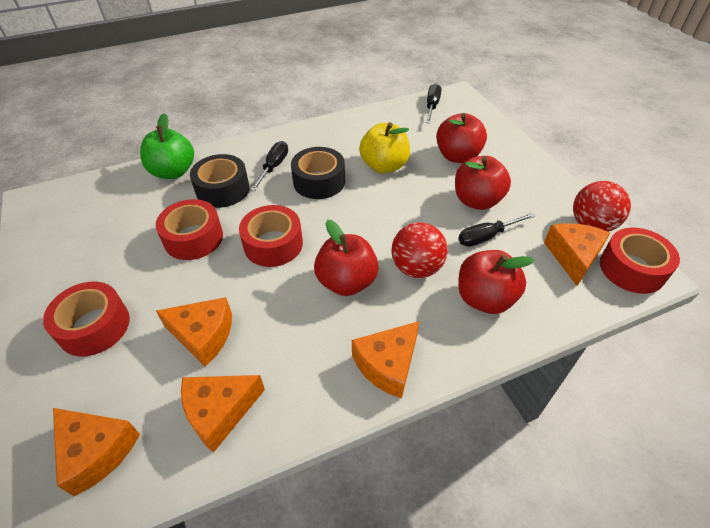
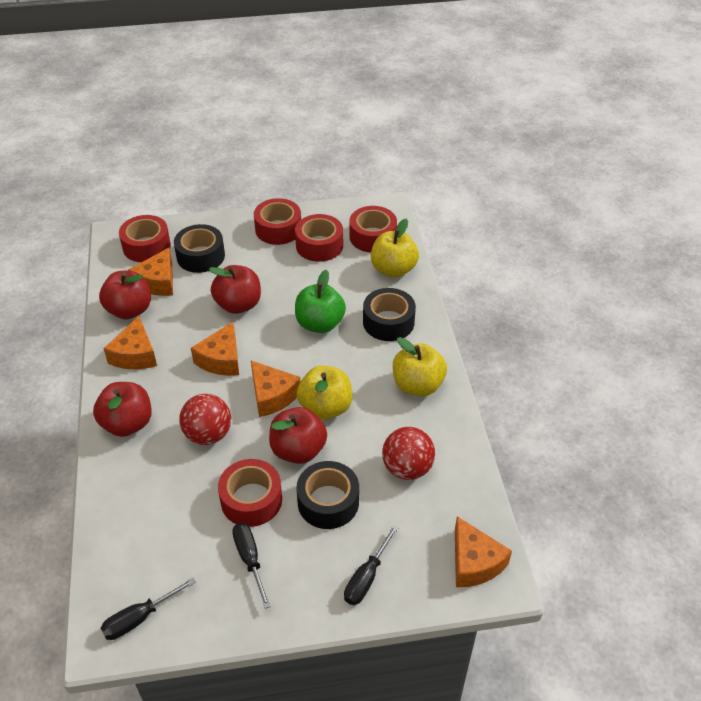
black tape: 2 -> 3
red tape: 4 -> 5
yellow apple: 1 -> 3

